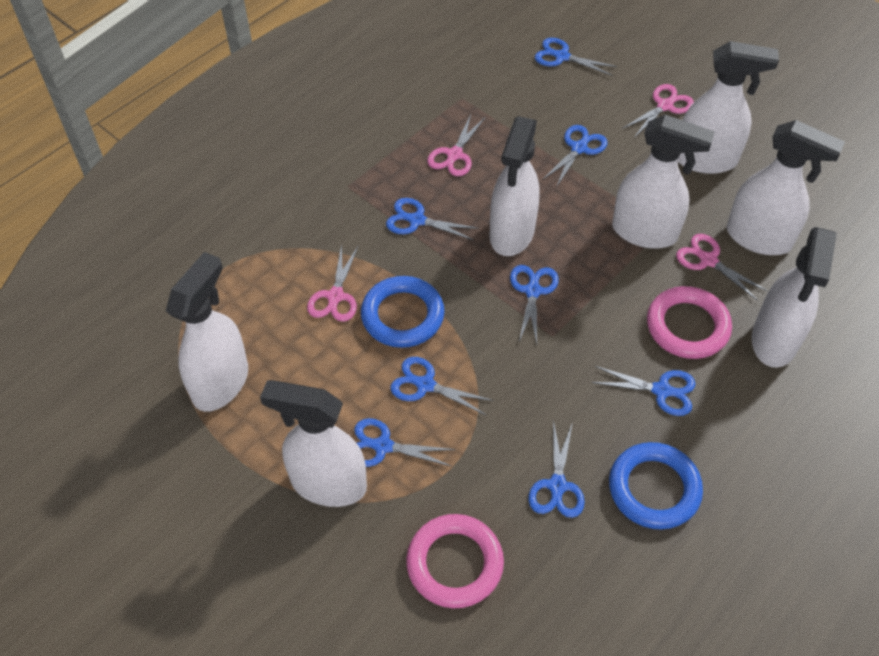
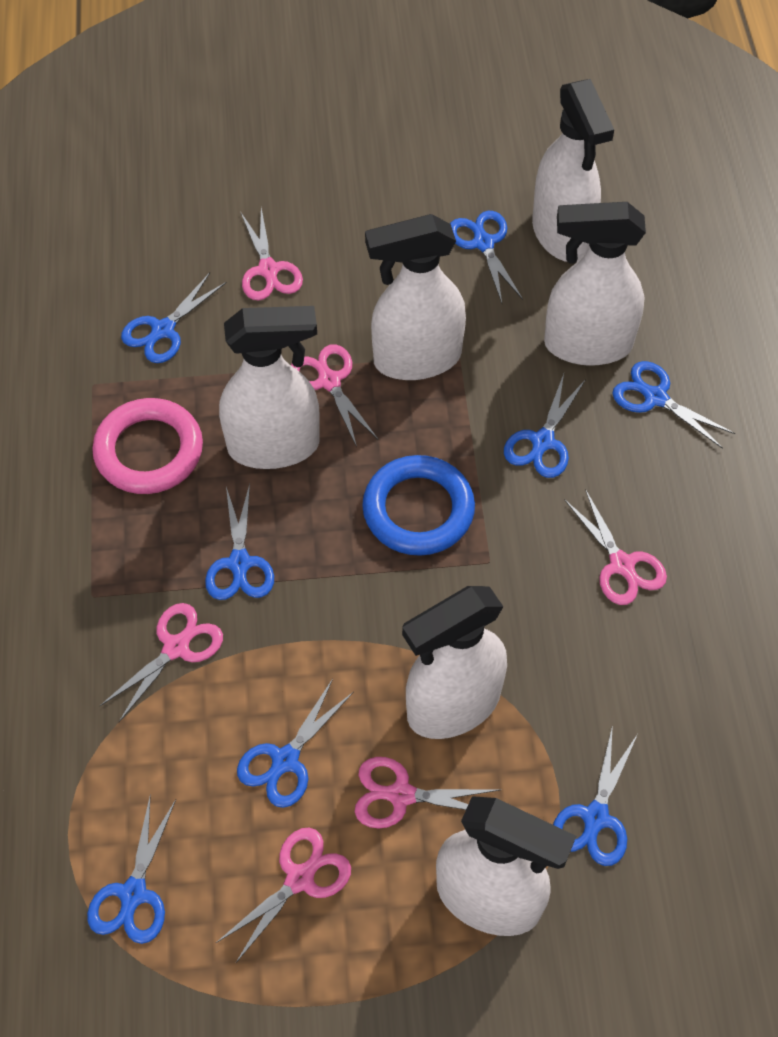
blue ring: 2 -> 1
pink ring: 2 -> 1
pink scissors: 4 -> 6
white spray bottle: 7 -> 6

